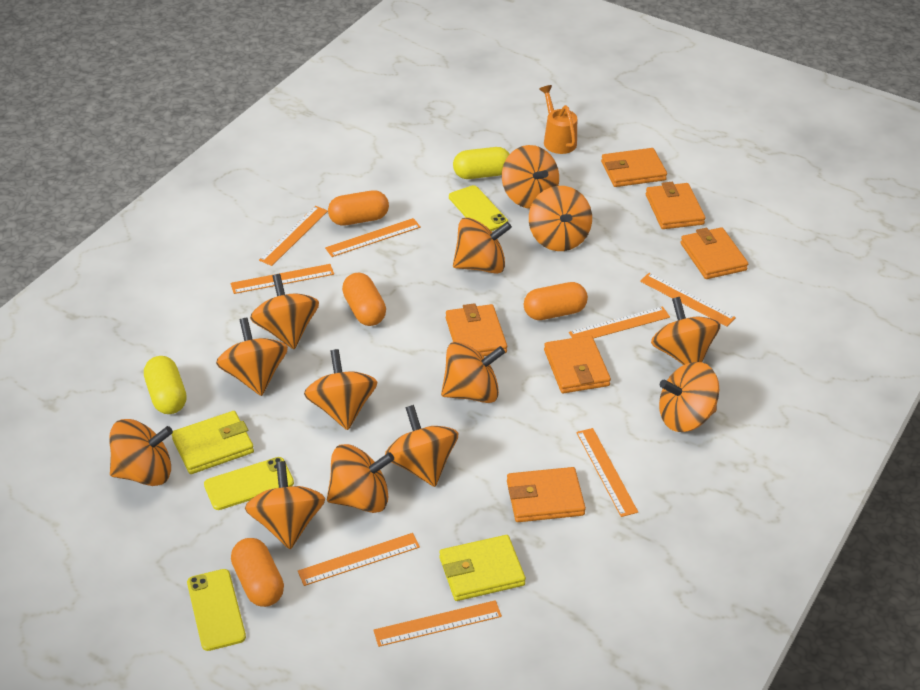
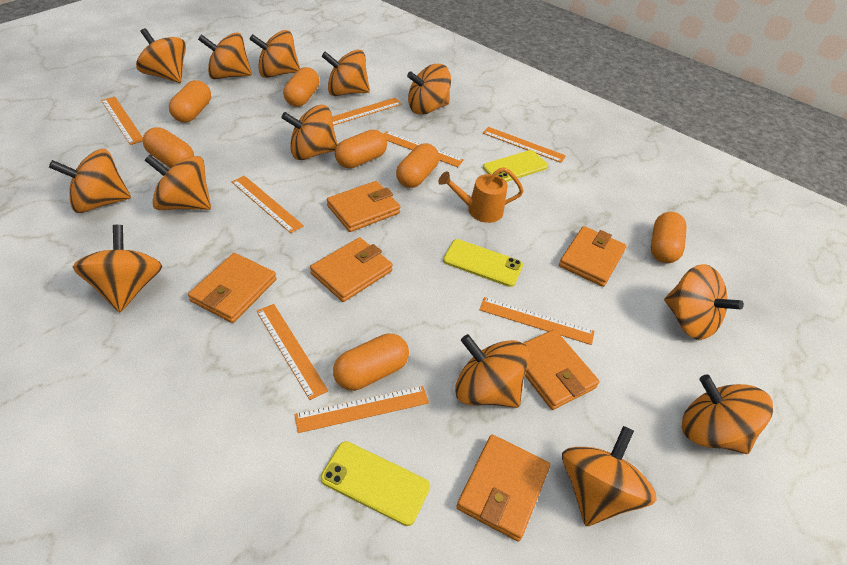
orange capsule: 4 -> 7
yellow capsule: 2 -> 0
yellow wallet: 2 -> 0

